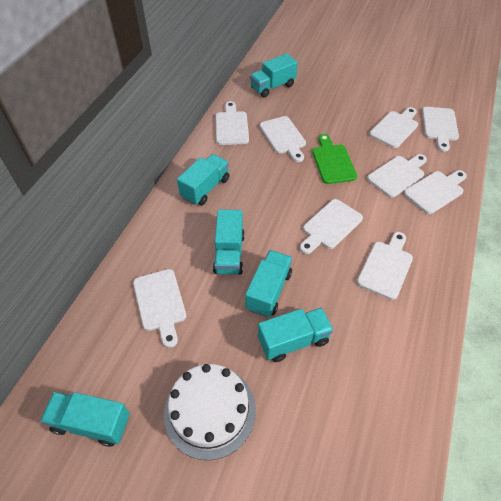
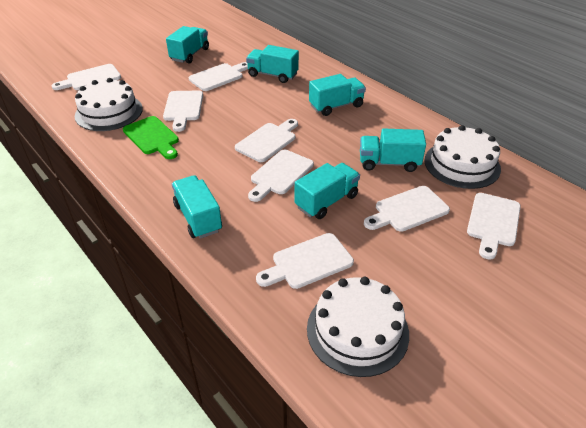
white cake: 1 -> 3
white cutting board: 9 -> 8

